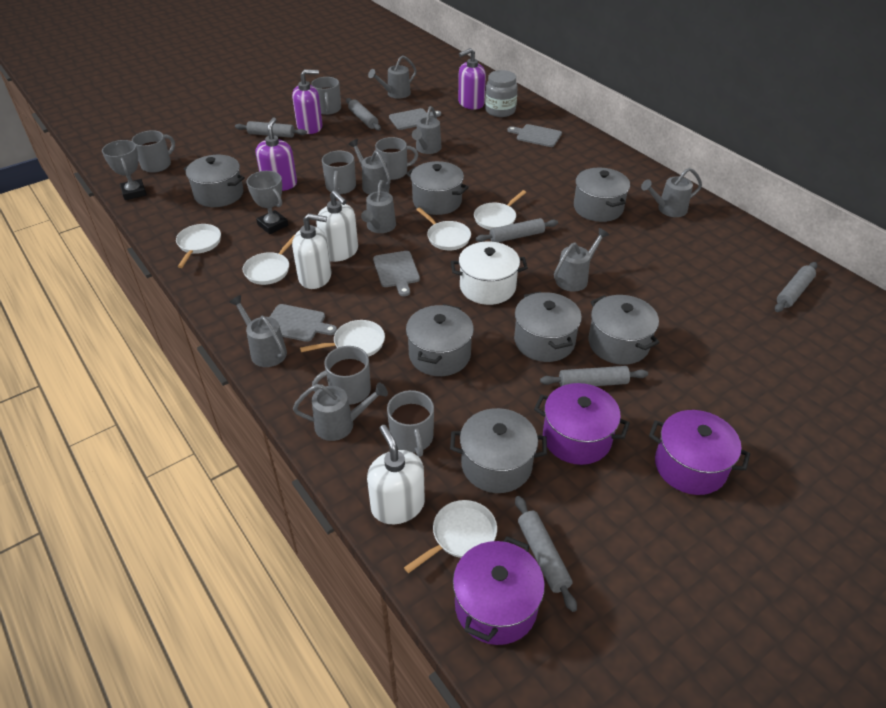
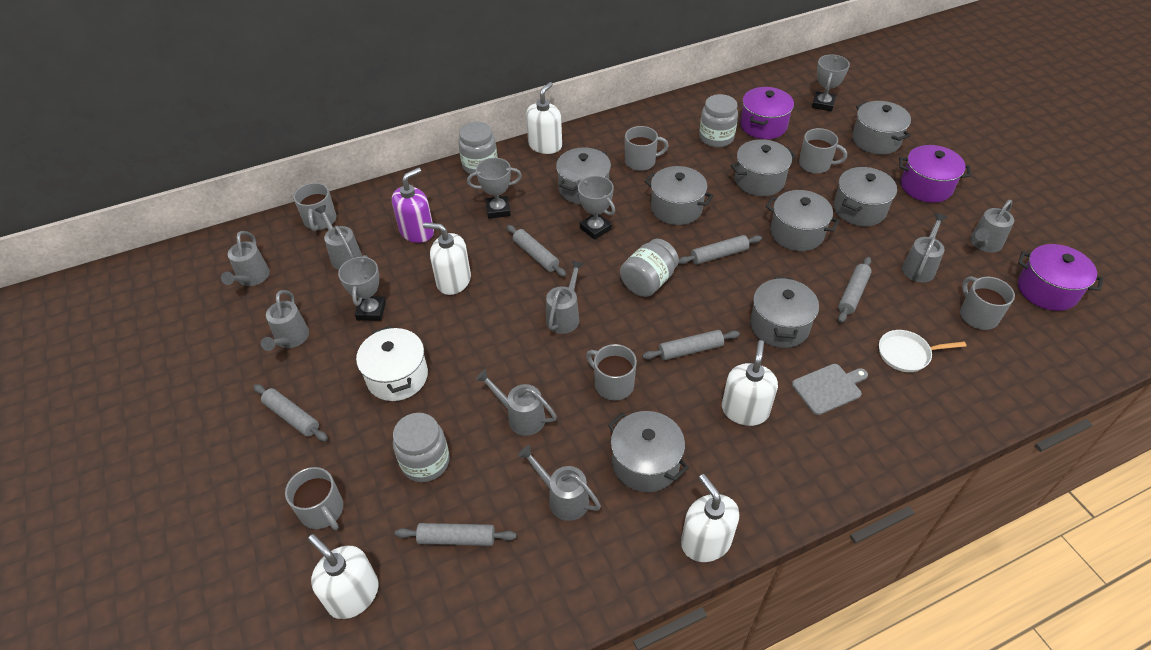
grey cutting board: 4 -> 1
grey jar: 1 -> 4
grey pot: 7 -> 8
grey trophy: 2 -> 4
purple soap dispenser: 3 -> 1
white pan: 6 -> 1
white soap dispenser: 3 -> 5

